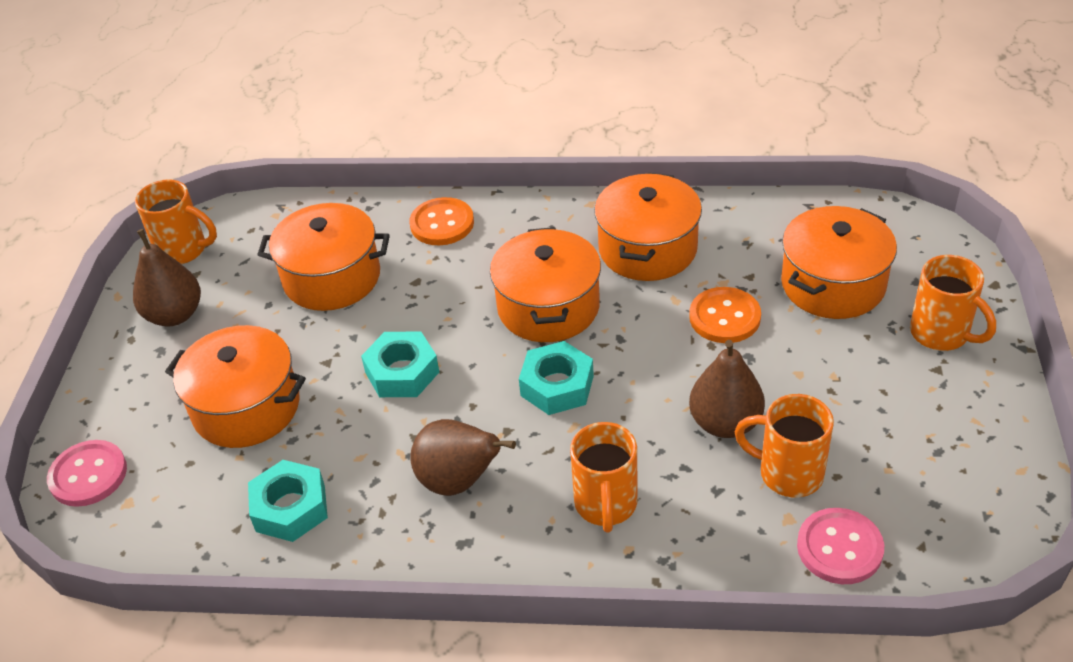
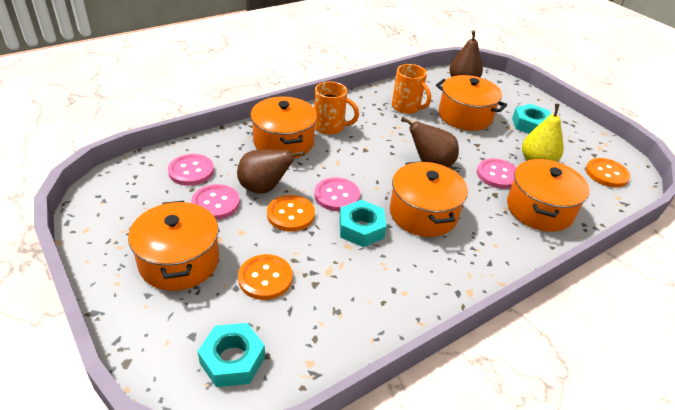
orange button: 2 -> 3
orange mug: 4 -> 2
pink button: 2 -> 4
yellow pear: 0 -> 1

